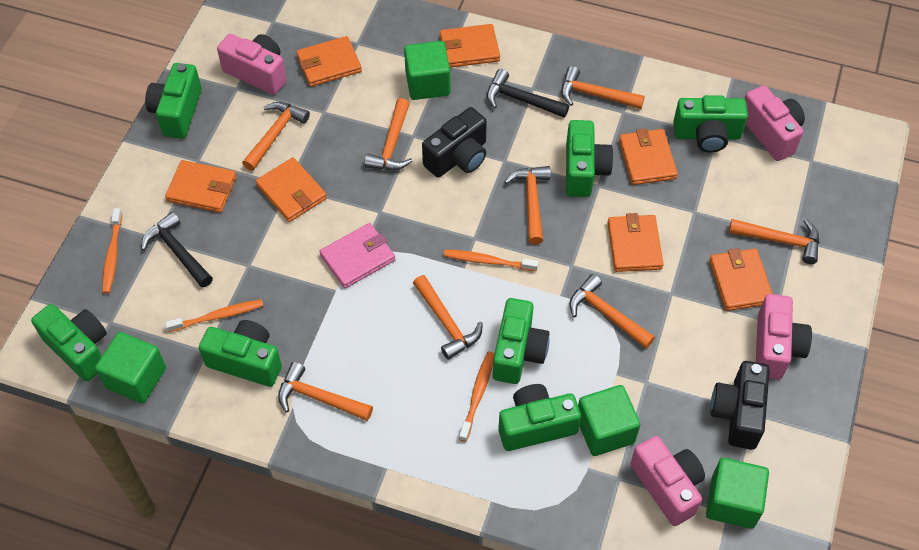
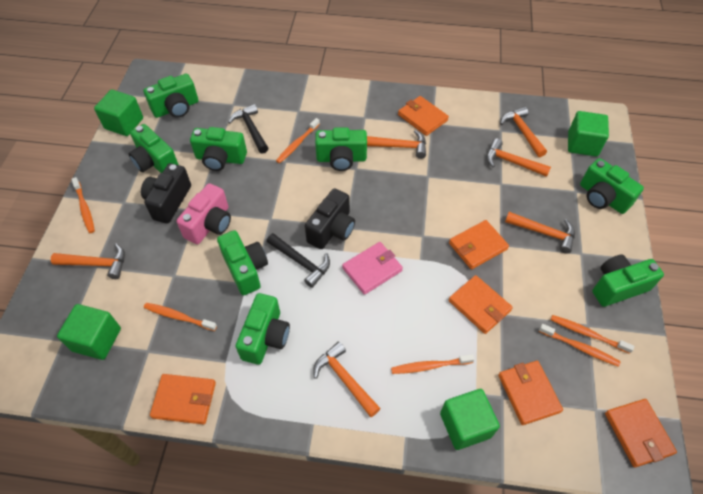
green camera: 7 -> 8
orange hammer: 8 -> 6
orange toothbrush: 4 -> 6
orange wallet: 7 -> 6
pink camera: 4 -> 1

